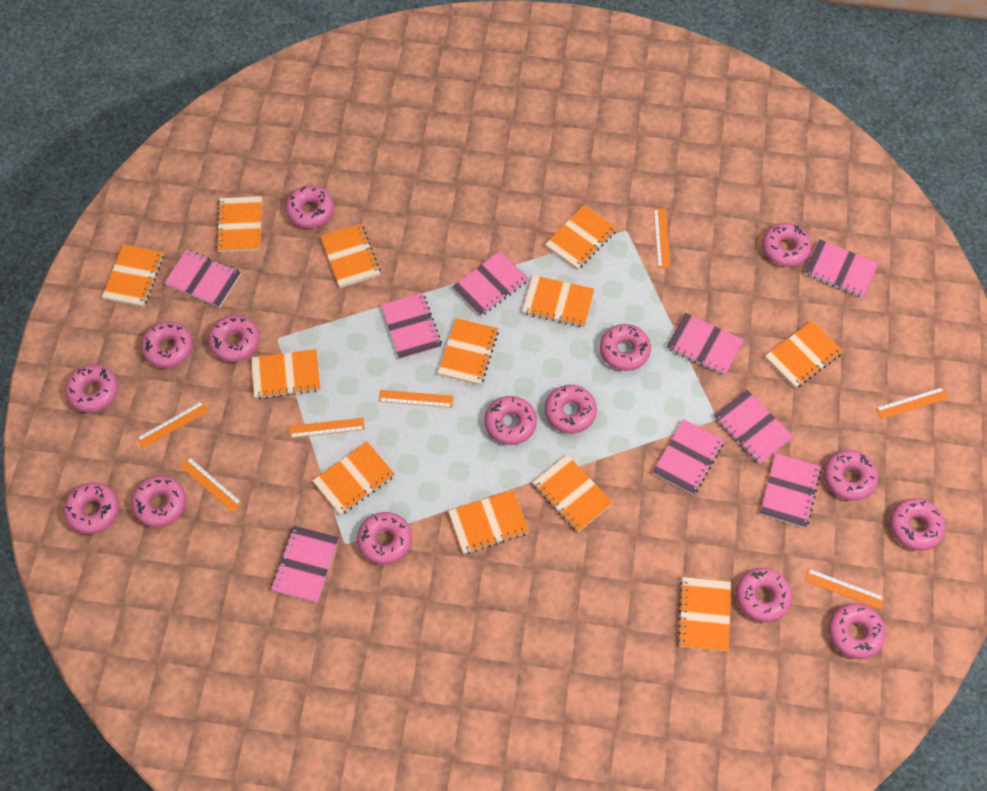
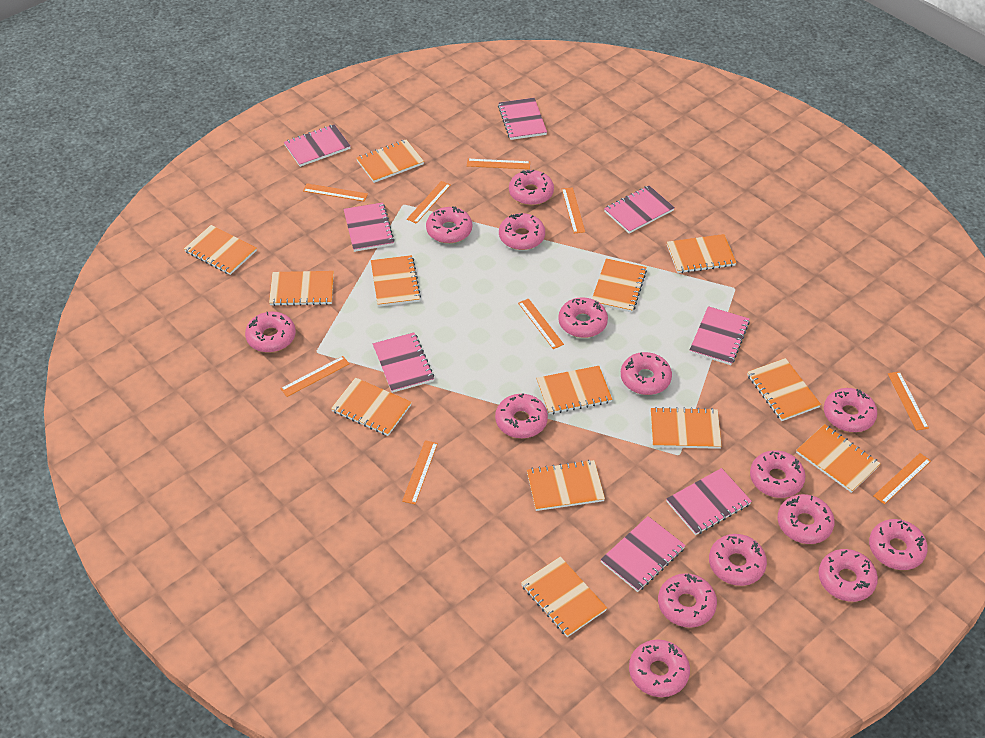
orange notebook: 12 -> 13
orange ruler: 7 -> 9
pink notebook: 9 -> 8

